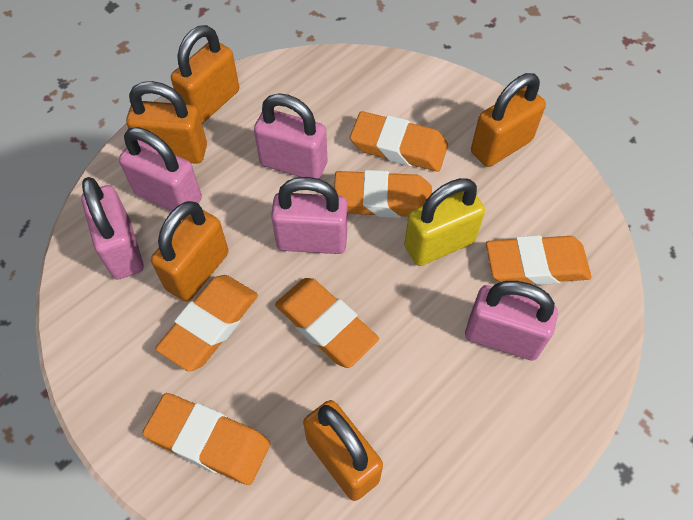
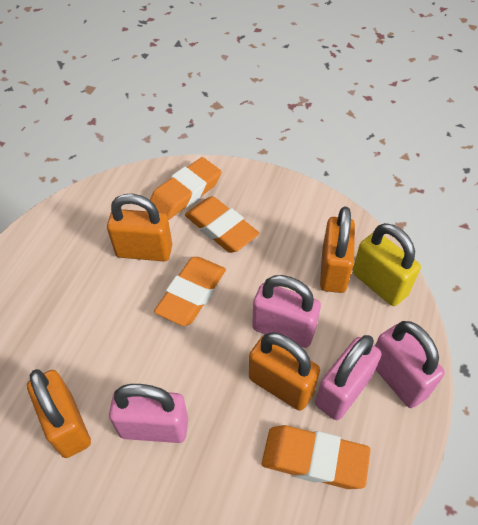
orange eraser: 6 -> 4
orange padlock: 5 -> 4
pink padlock: 5 -> 4

